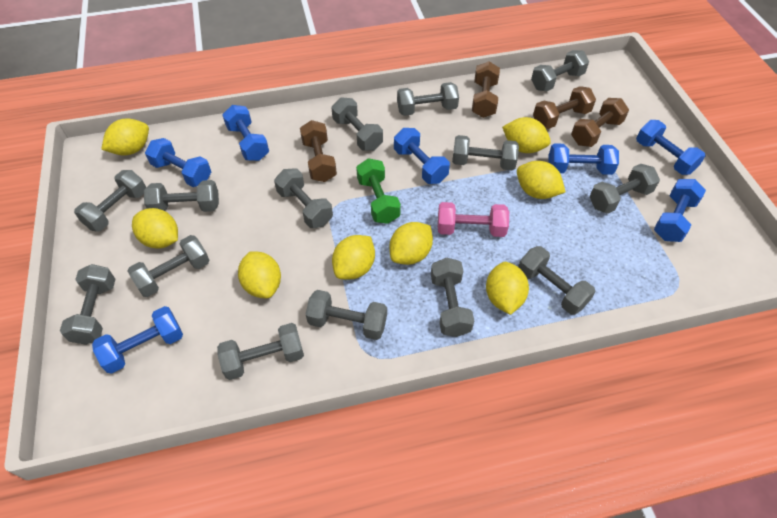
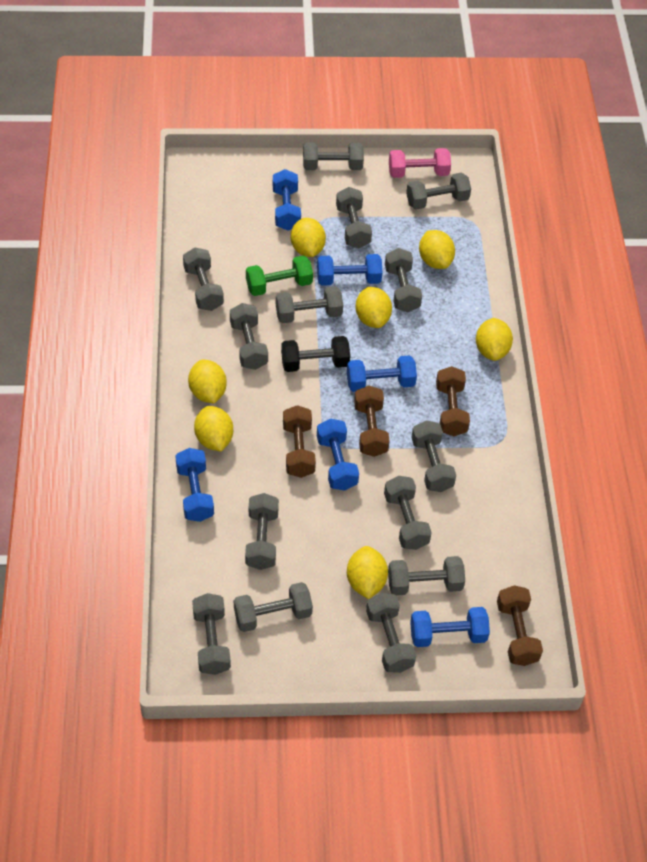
black dumbbell: 0 -> 1
blue dumbbell: 7 -> 6
yellow lemon: 8 -> 7

